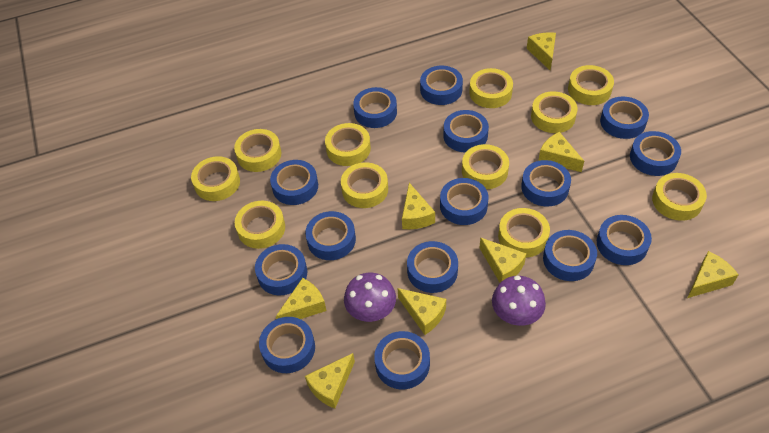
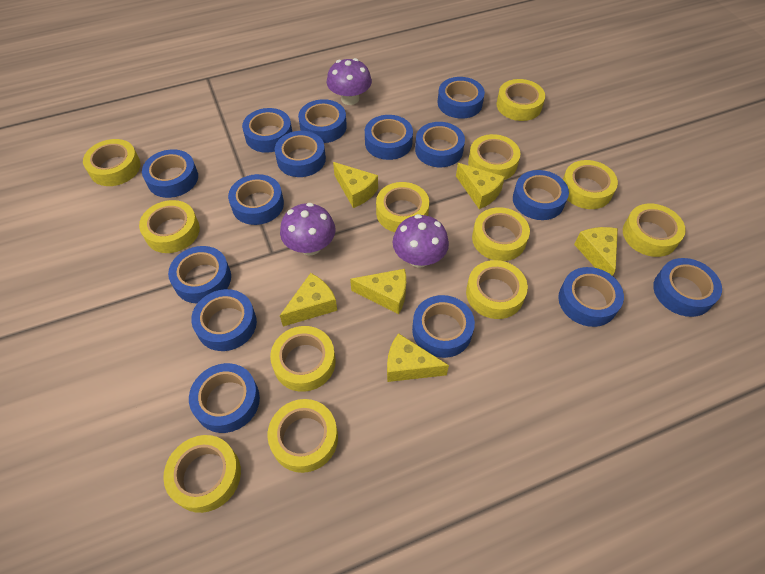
purple mushroom: 2 -> 3
yellow cheese: 8 -> 6
yellow tape: 11 -> 12

